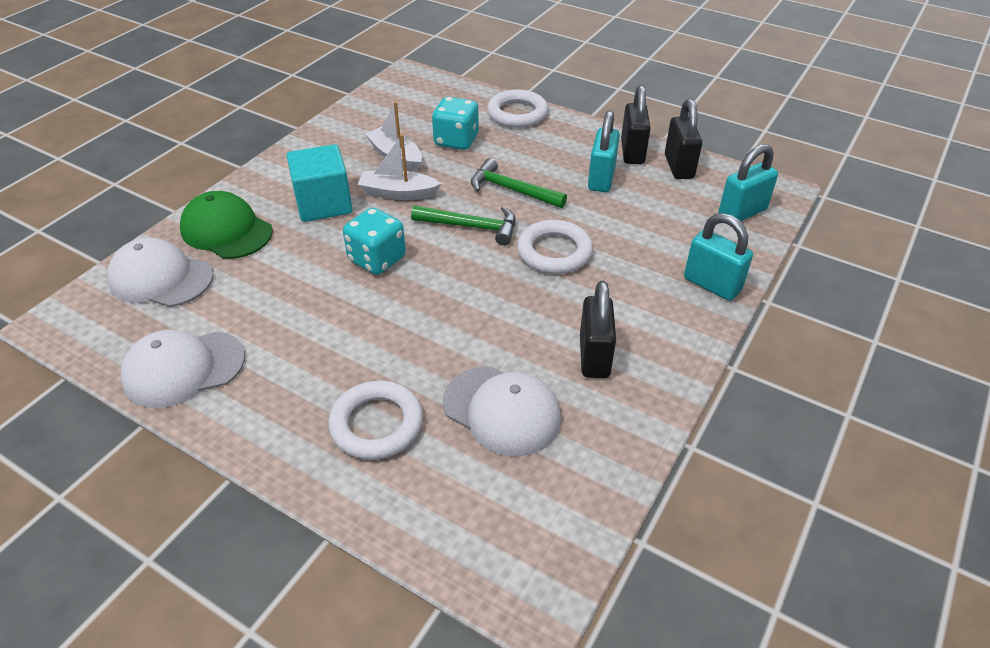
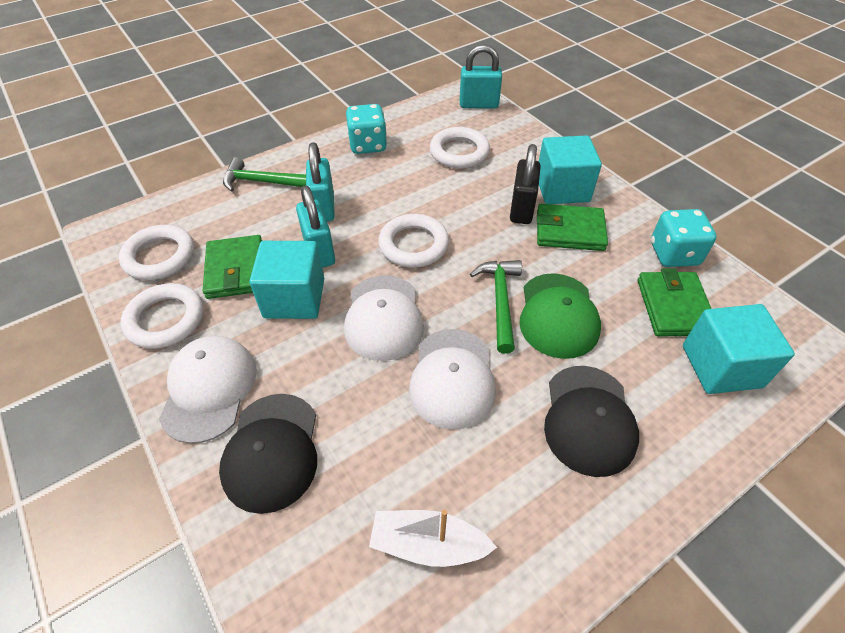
black cap: 0 -> 2
black padlock: 3 -> 1
green wallet: 0 -> 3
turquoise cube: 1 -> 3
white boat: 2 -> 1
white ring: 3 -> 4

